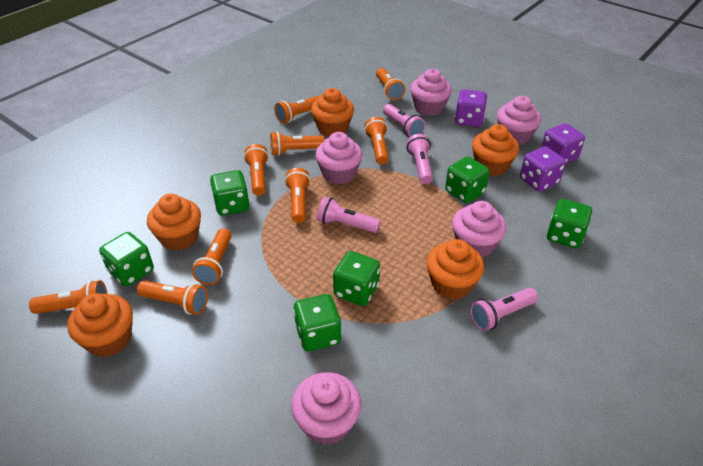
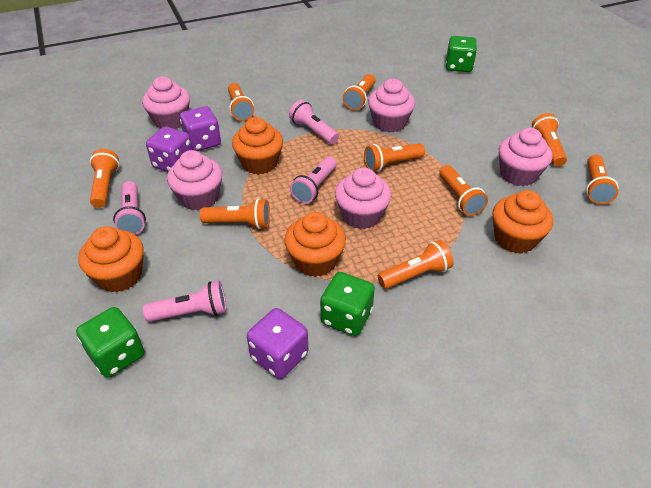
green dice: 6 -> 3
orange cupcake: 5 -> 4

